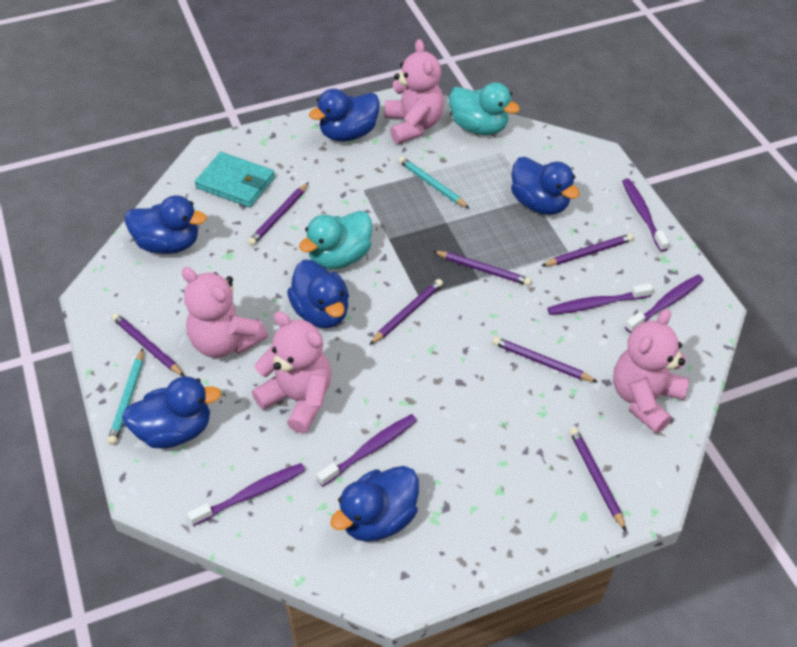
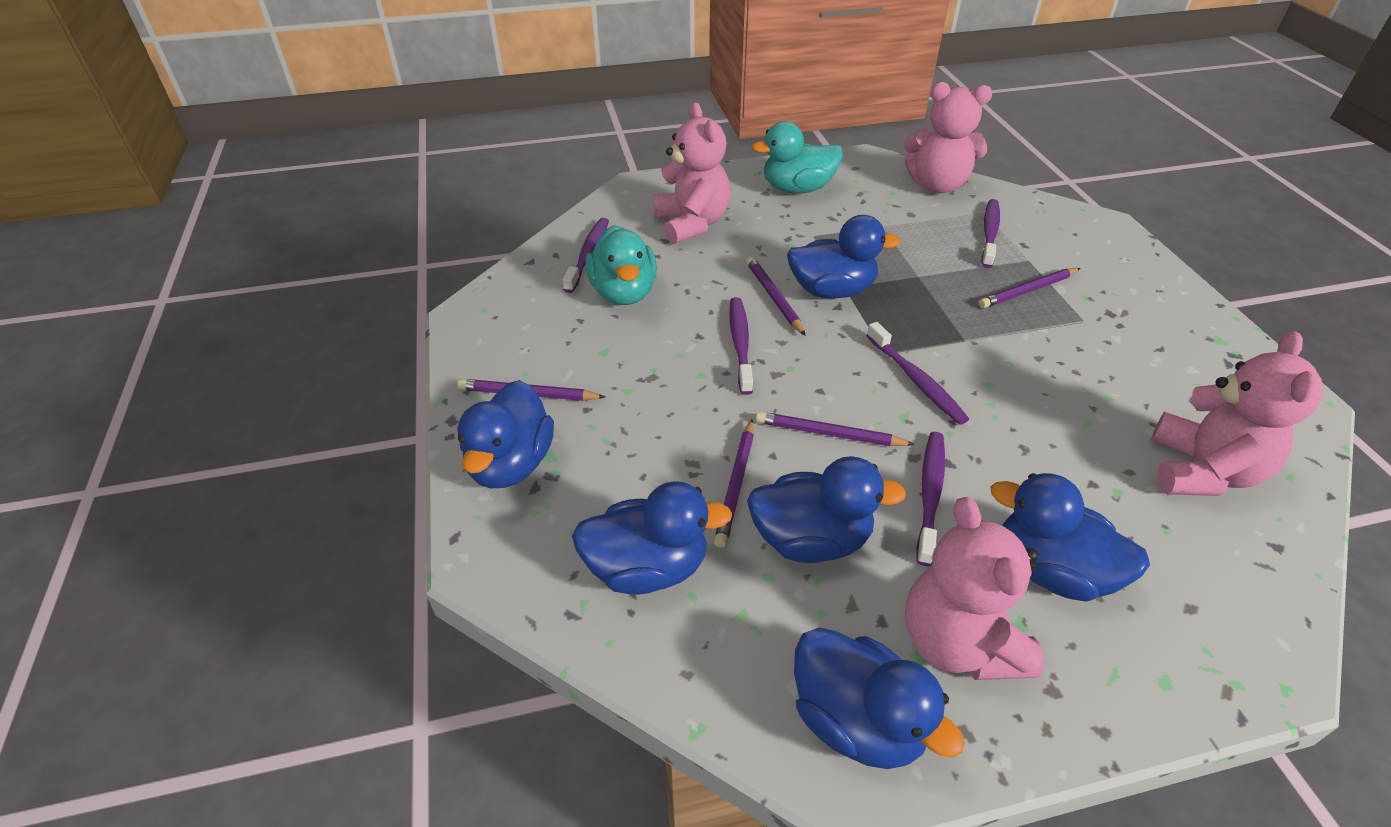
purple pencil: 7 -> 5
turquoise pencil: 2 -> 0
turquoise wallet: 1 -> 0

